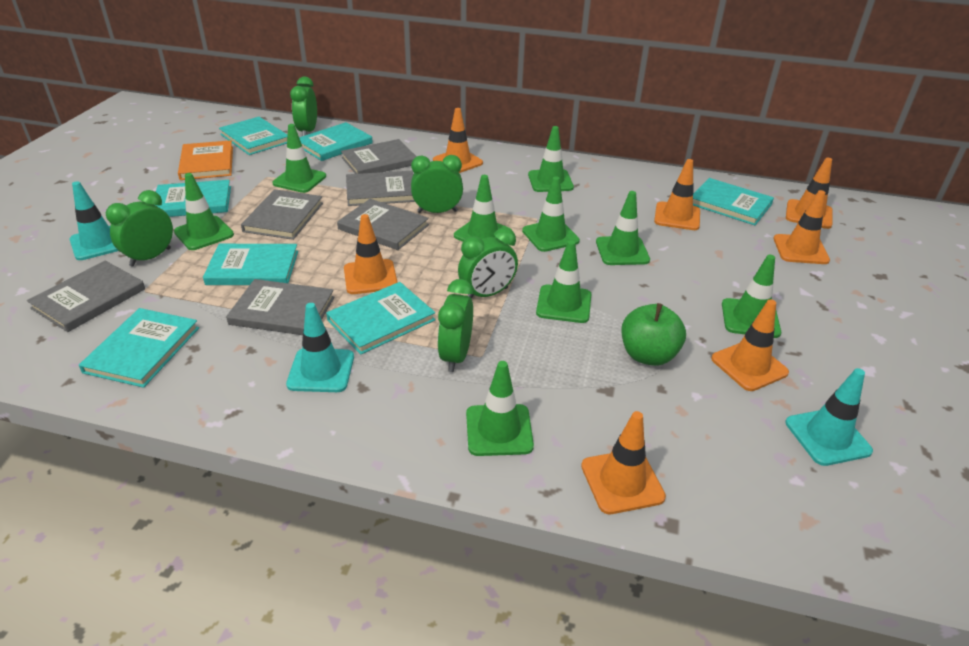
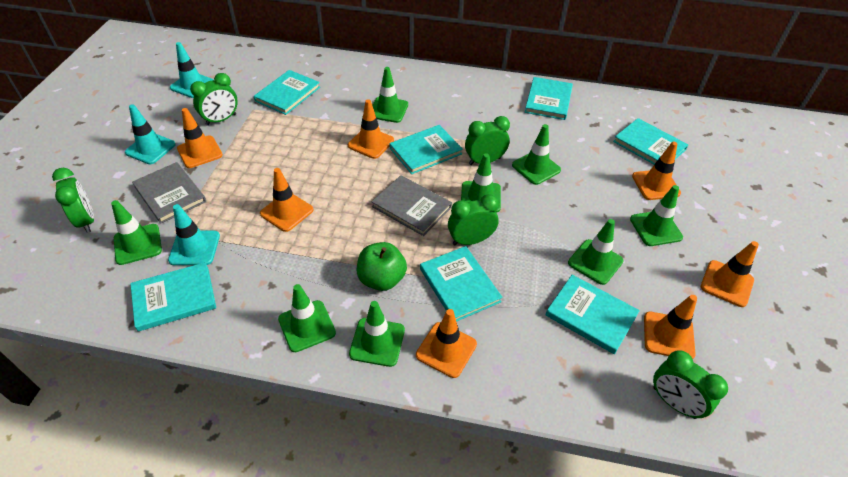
green traffic cone: 9 -> 8
grey book: 6 -> 2
orange book: 1 -> 0

